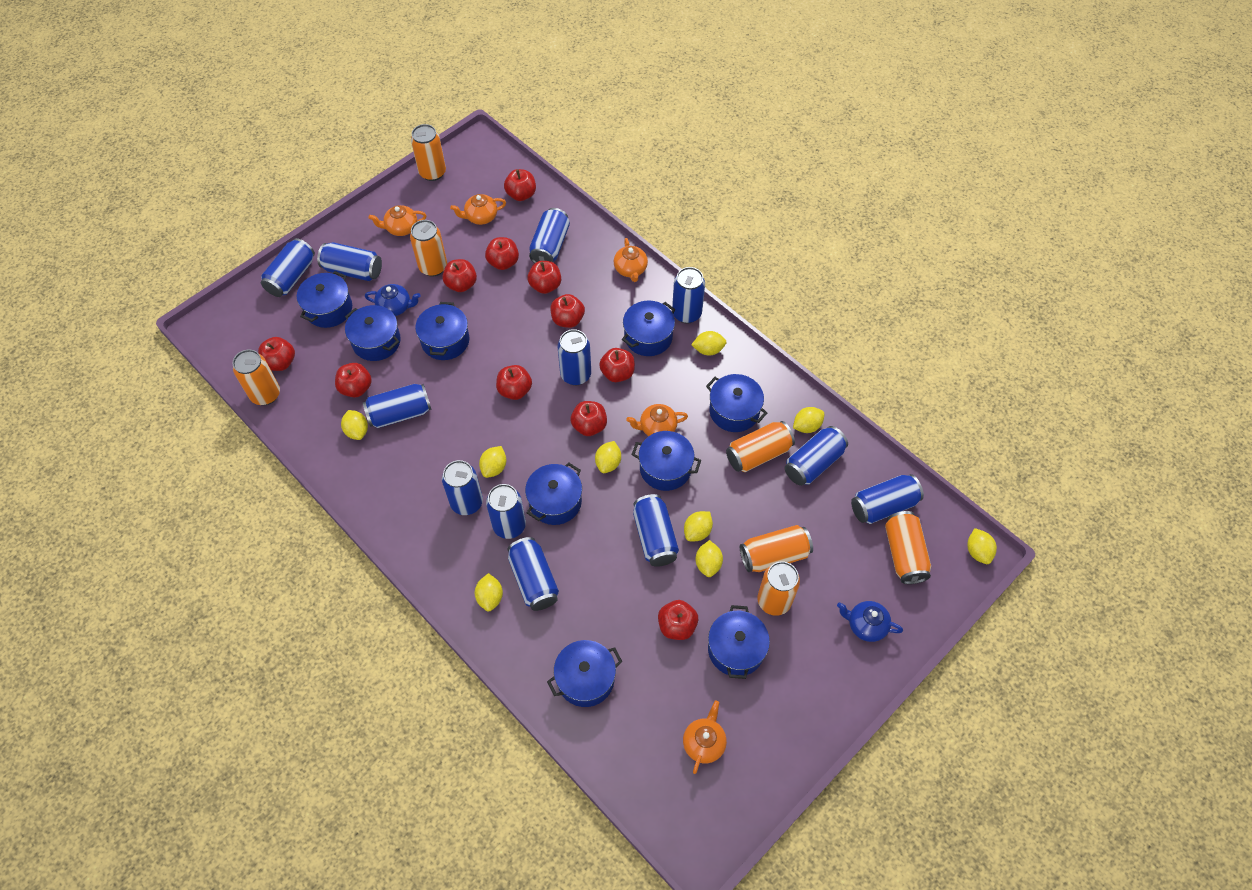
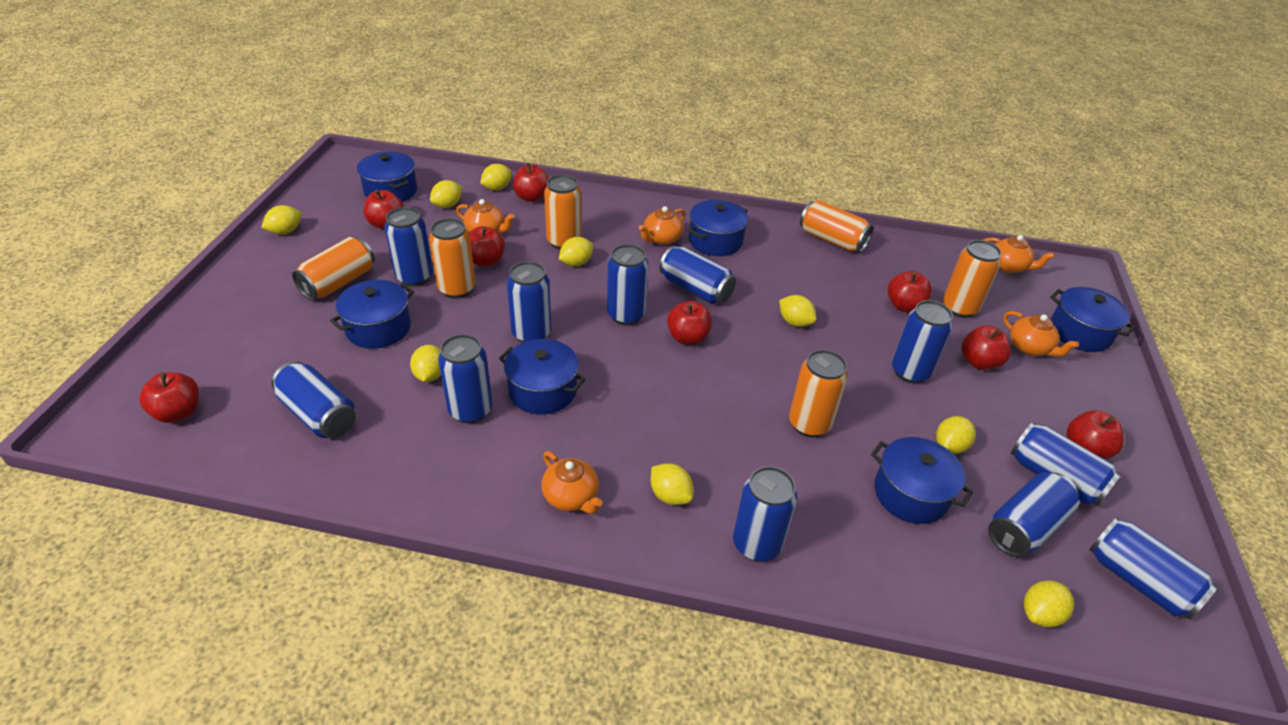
blue can: 12 -> 11
blue pot: 9 -> 6
blue teapot: 2 -> 0
orange can: 7 -> 6
red apple: 11 -> 8

